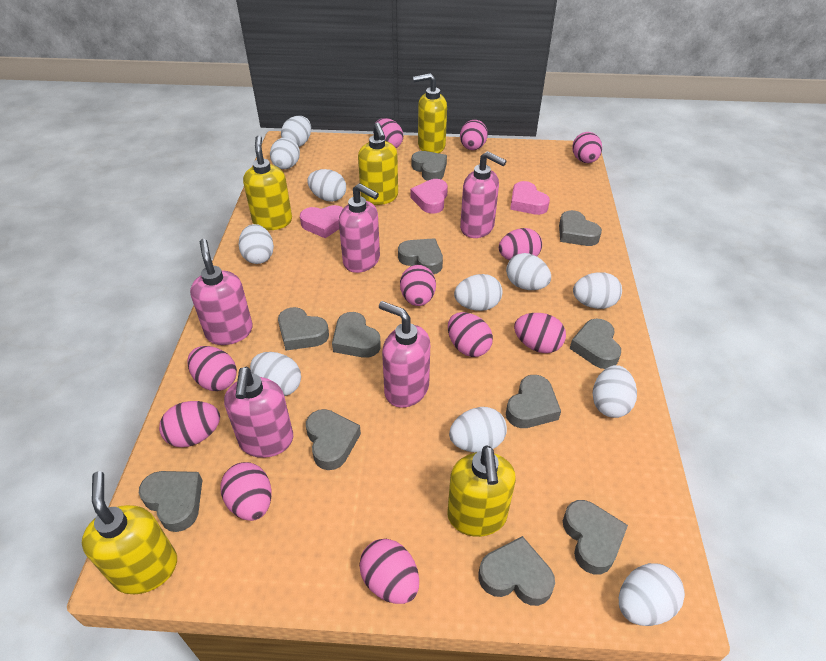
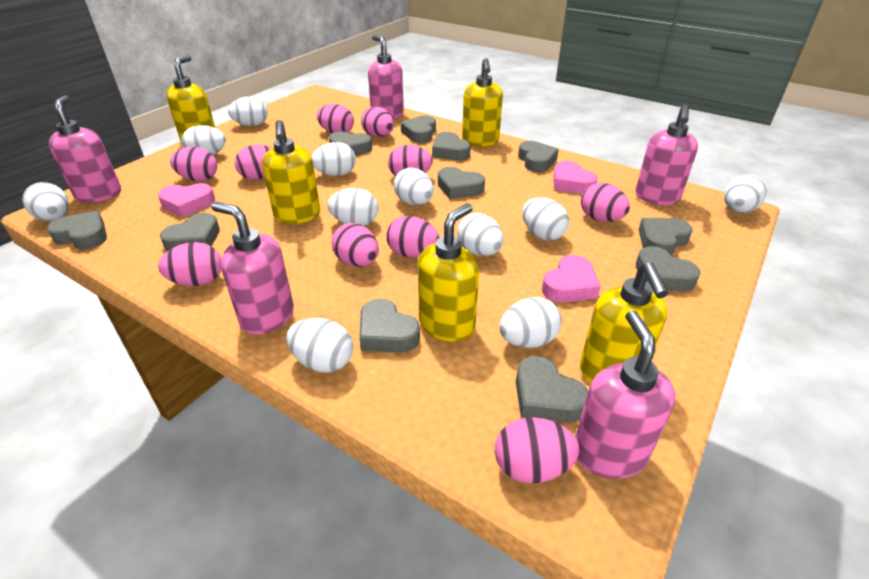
pink egg: 11 -> 10

